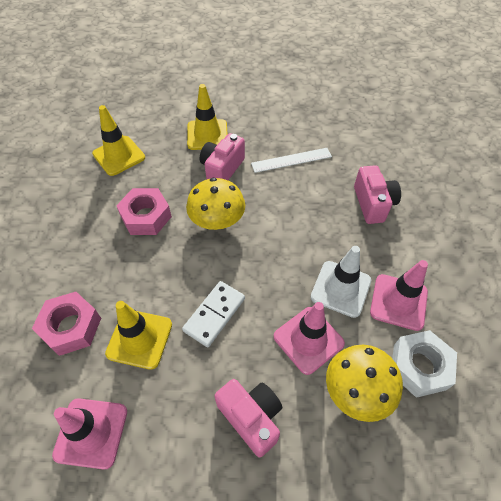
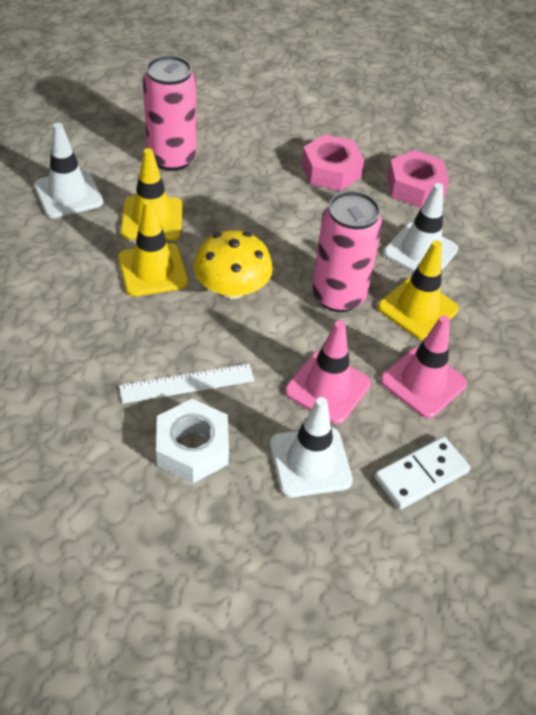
pink camera: 3 -> 0
pink can: 0 -> 2
pink traffic cone: 3 -> 2
white traffic cone: 1 -> 3
yellow mushroom: 2 -> 1

